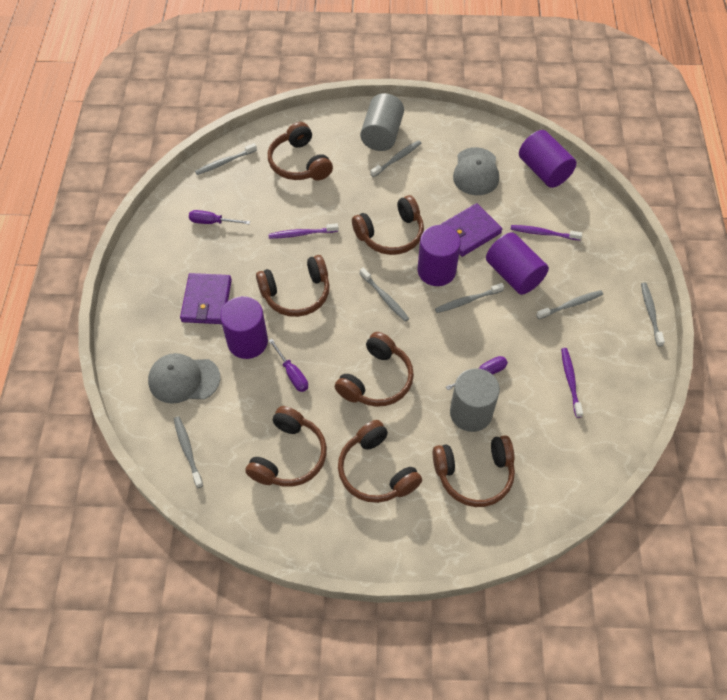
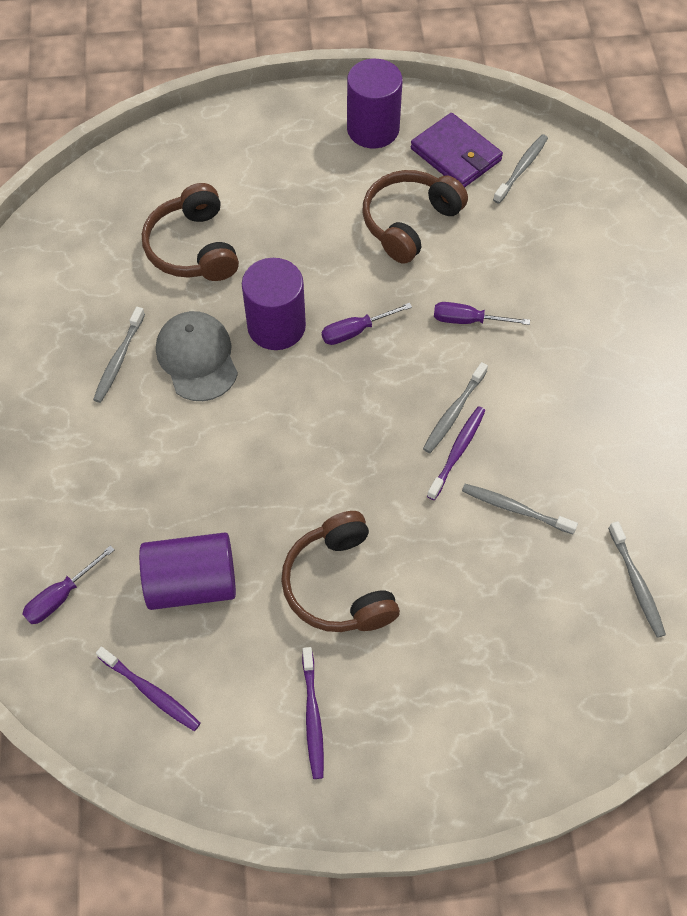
brown headphones: 7 -> 3
grey cap: 2 -> 1
grey cylinder: 2 -> 0
grey toothbrush: 7 -> 5
purple cylinder: 4 -> 3
purple wallet: 2 -> 1

